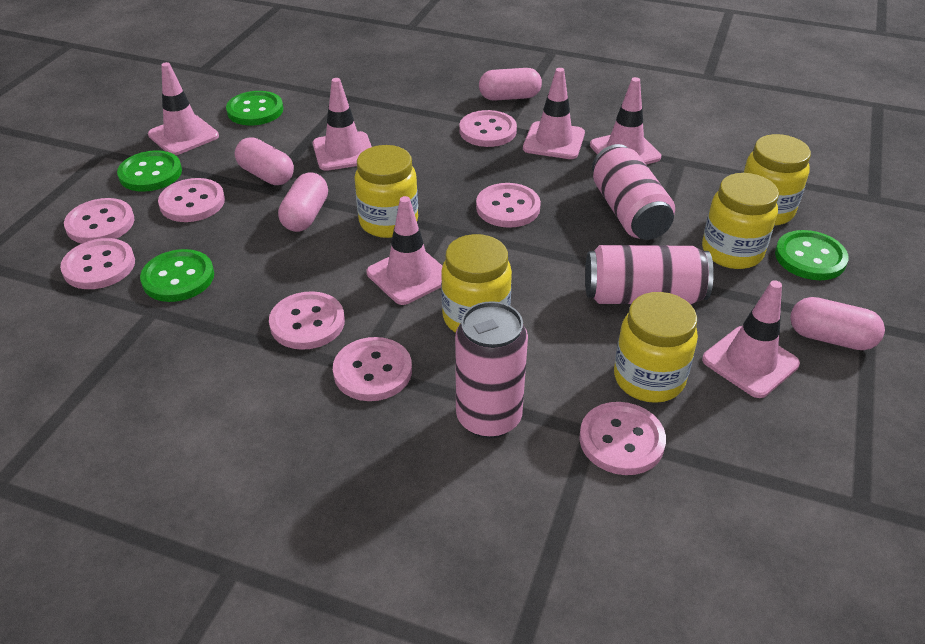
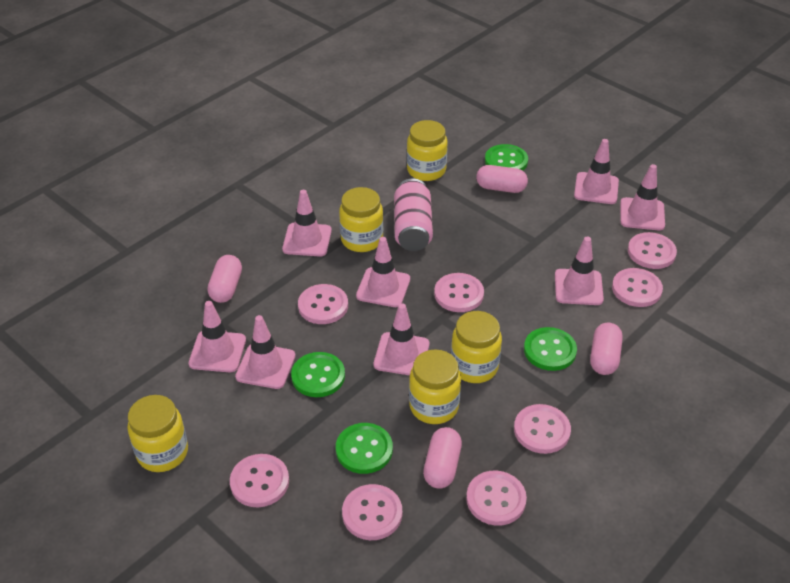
pink can: 3 -> 1
pink traffic cone: 6 -> 8

